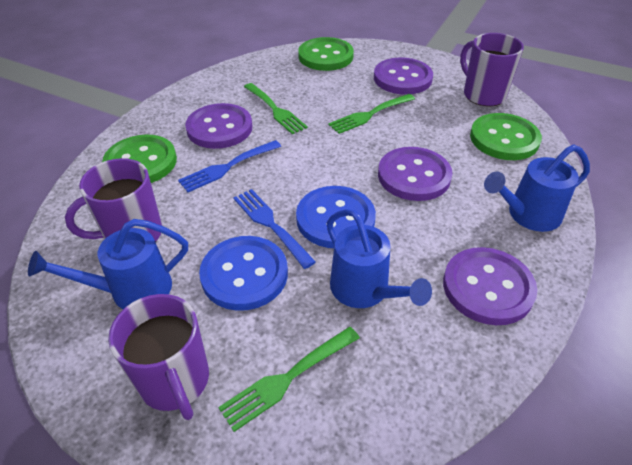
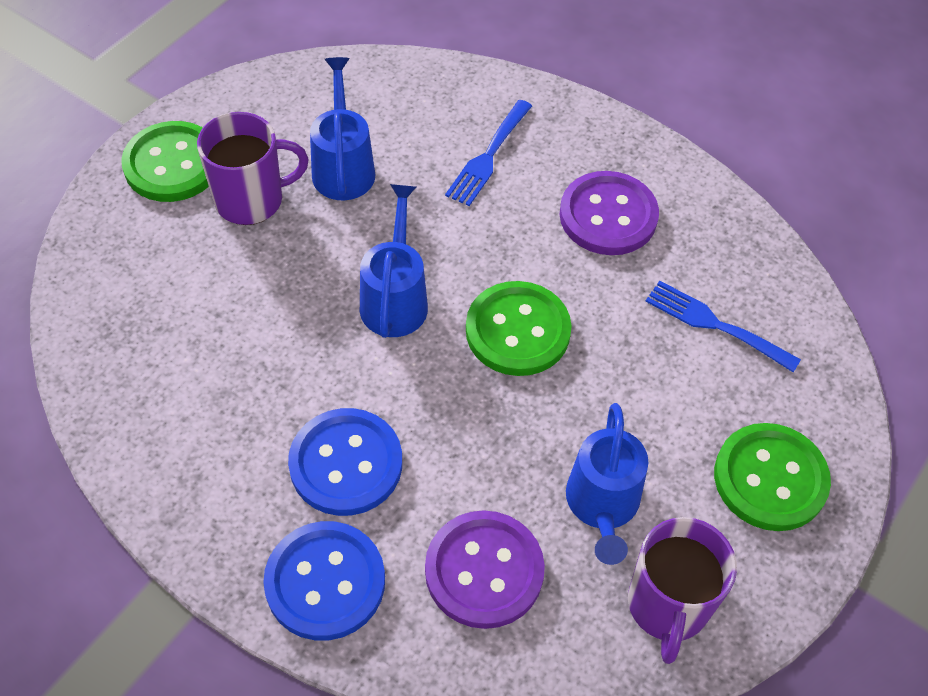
green fork: 3 -> 0
purple button: 4 -> 2
purple mug: 3 -> 2

